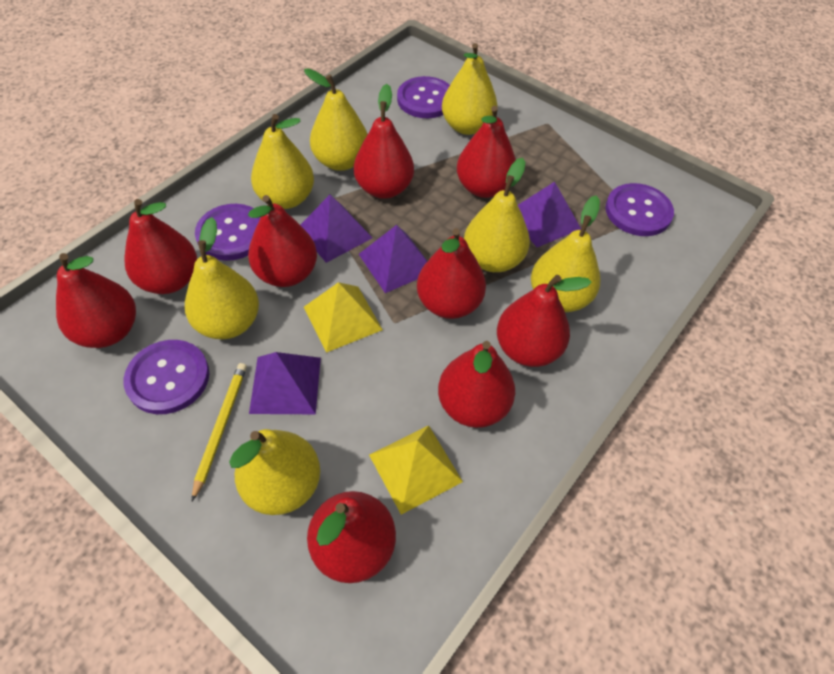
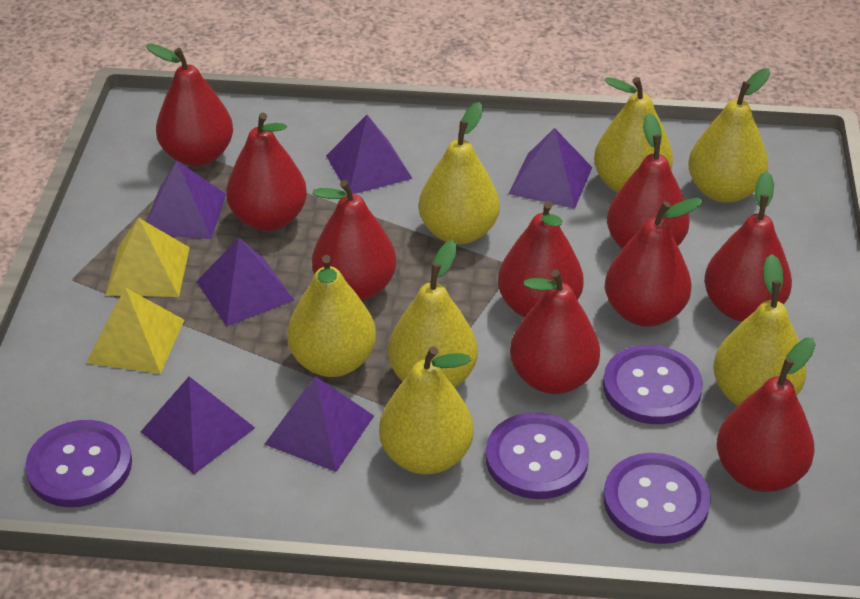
purple pyramid: 4 -> 6
yellow pencil: 1 -> 0

